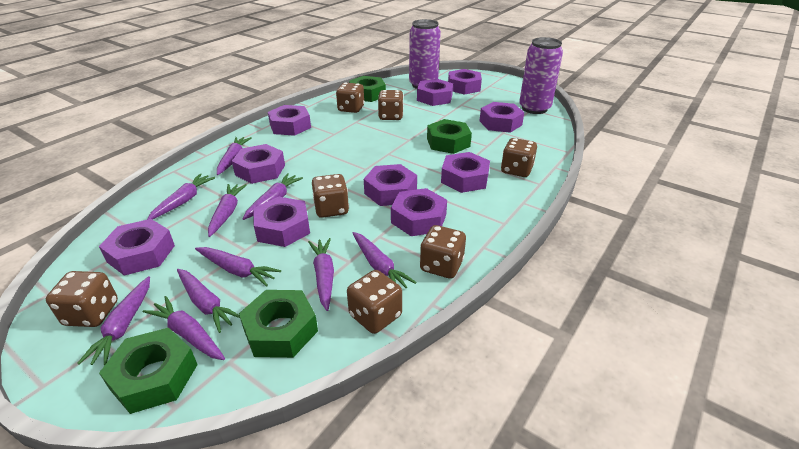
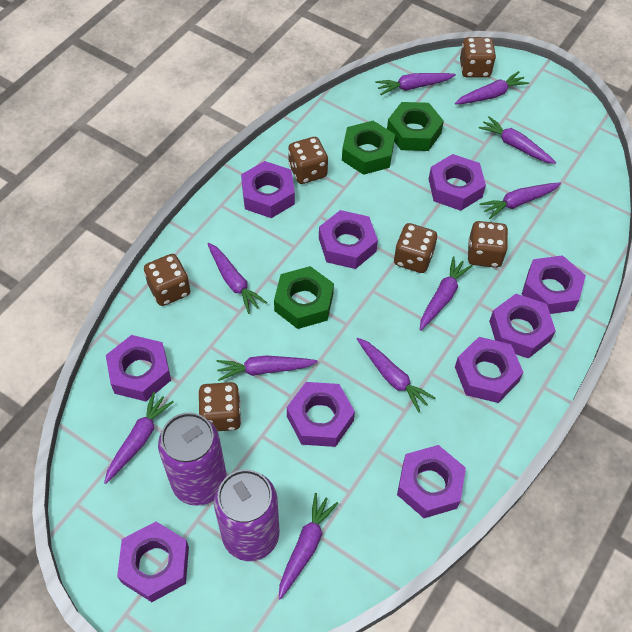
brown dice: 7 -> 6
green nut: 4 -> 3

